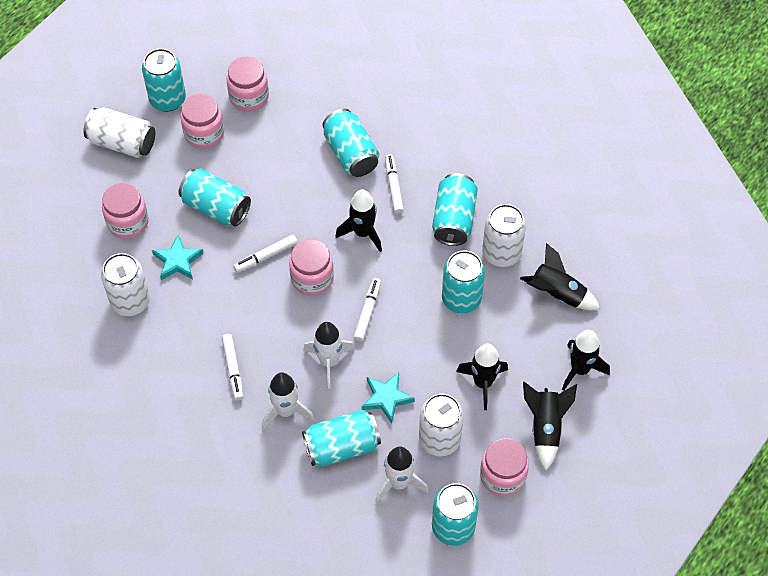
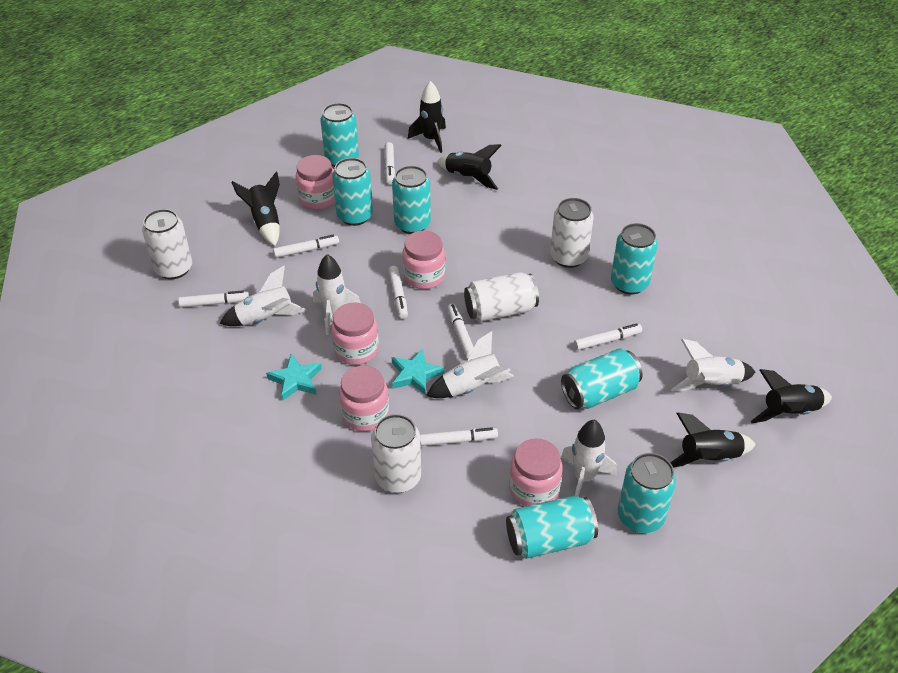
white marker: 4 -> 7
white rocket: 3 -> 5

